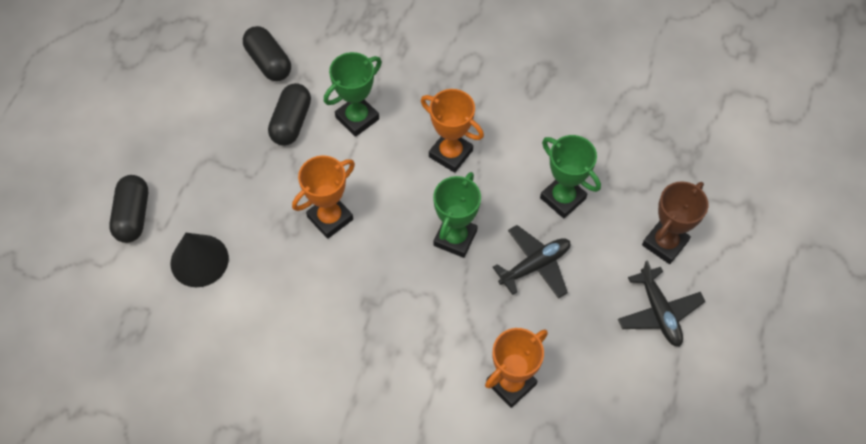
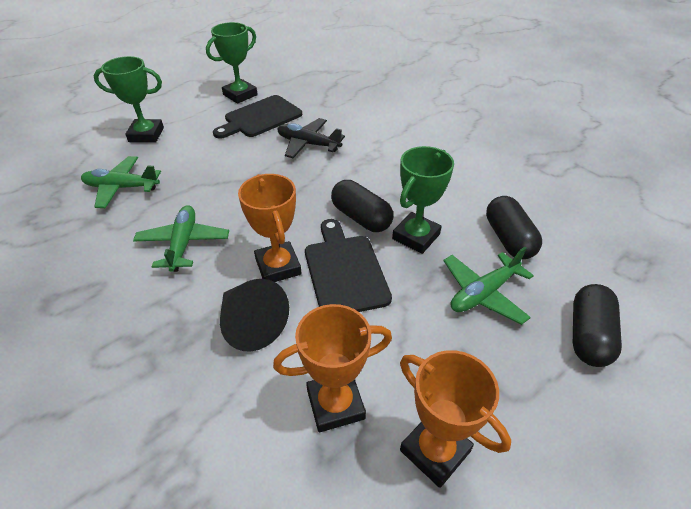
black cutting board: 0 -> 2
black plane: 2 -> 1
brown trophy: 1 -> 0
green plane: 0 -> 3

